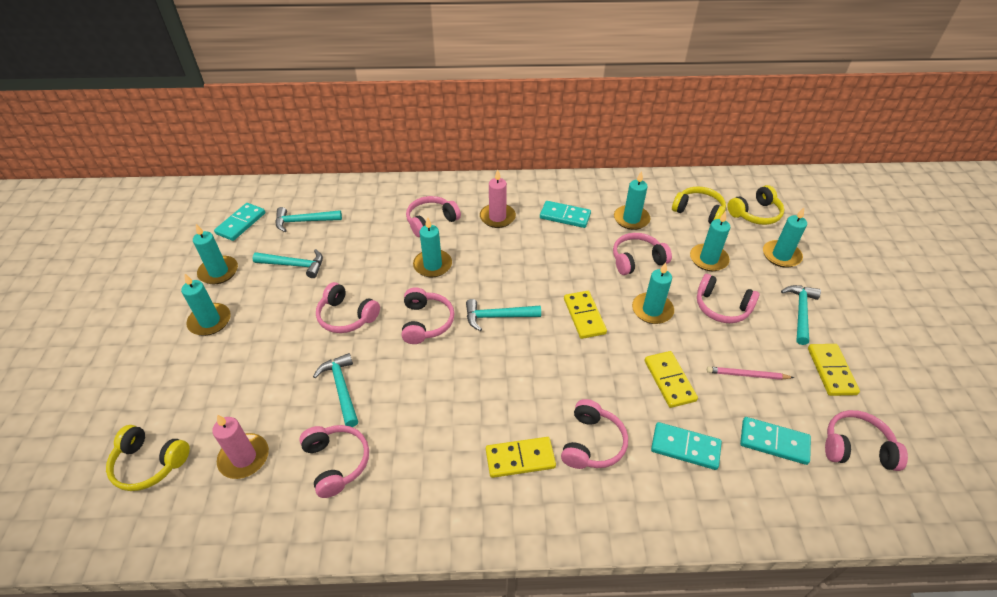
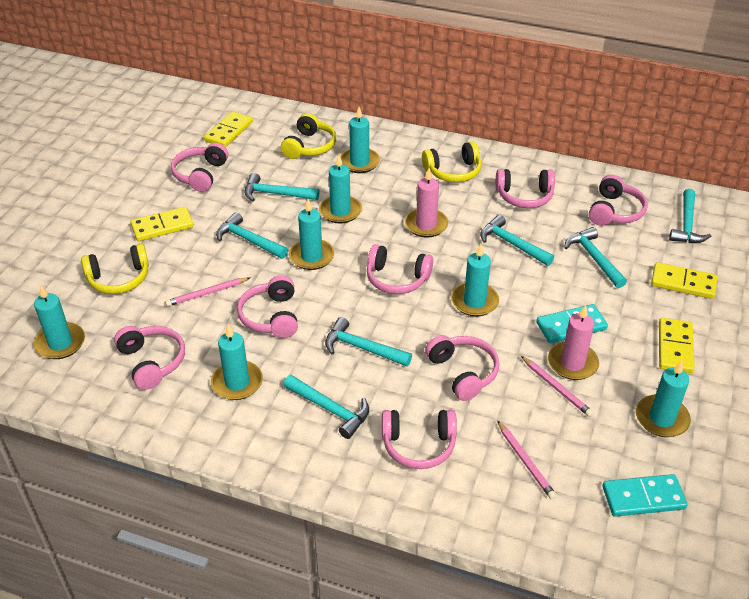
pink pencil: 1 -> 3
turquoise domino: 4 -> 2
turquoise hammer: 5 -> 7

